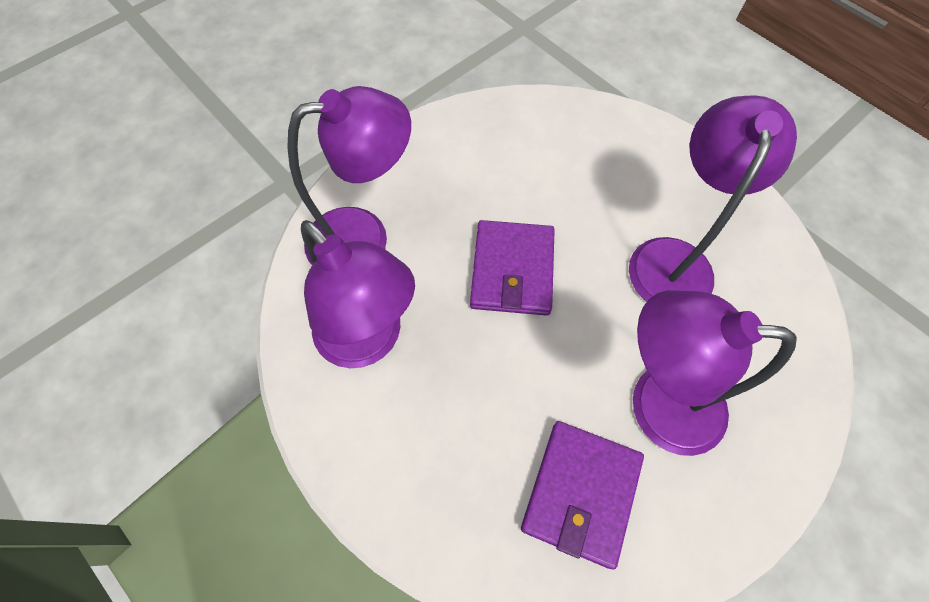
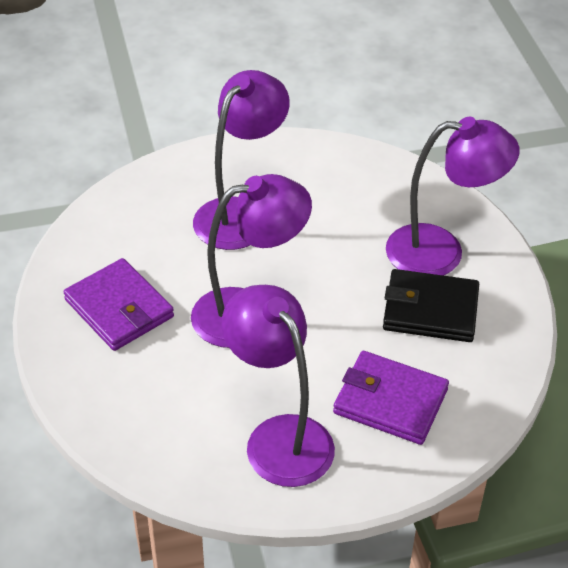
black wallet: 0 -> 1

